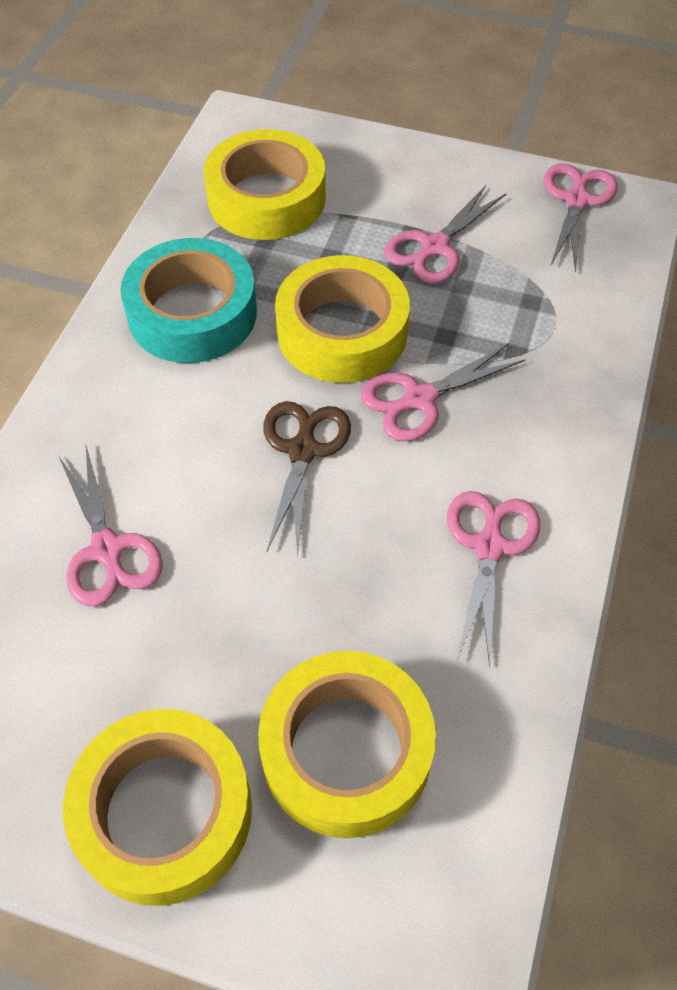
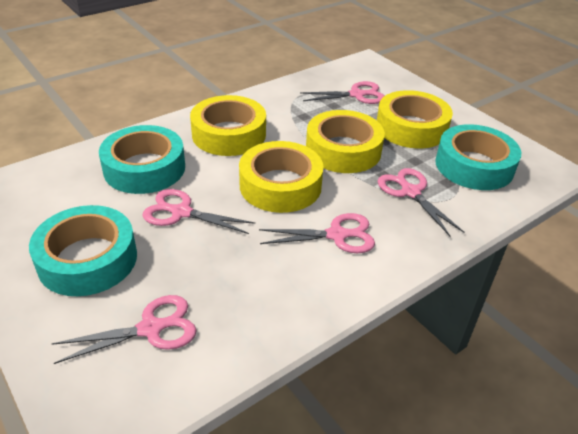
brown scissors: 1 -> 0
turquoise tape: 1 -> 3

